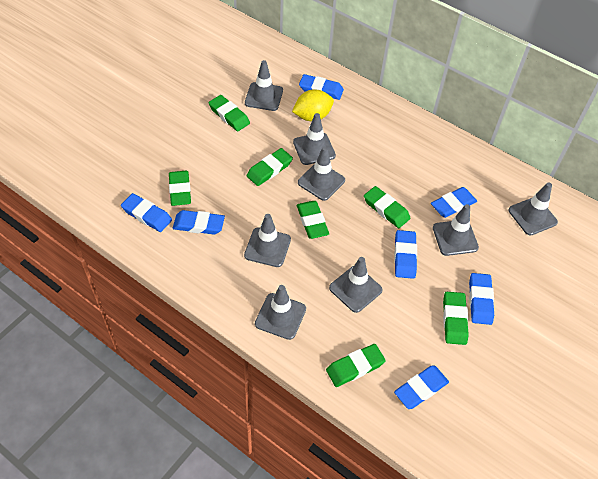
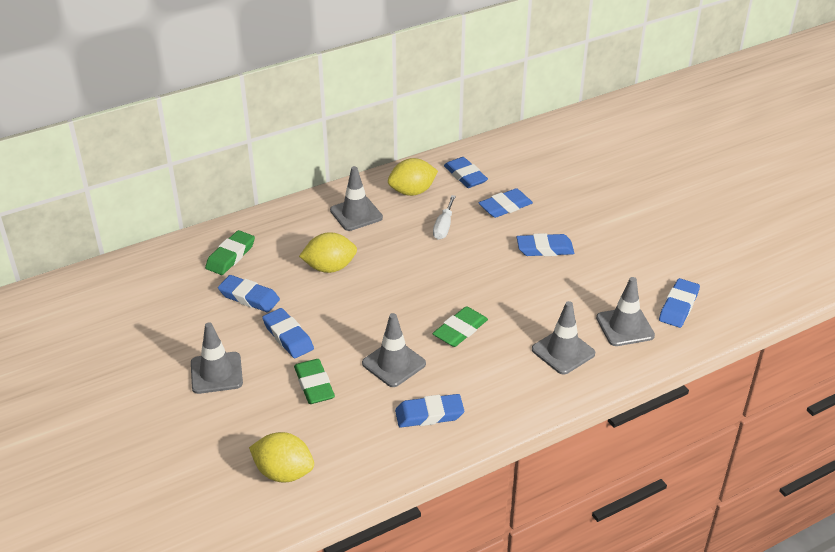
green eraser: 7 -> 3
grey traffic cone: 8 -> 5
white screwdriver: 0 -> 1
yellow lemon: 1 -> 3

